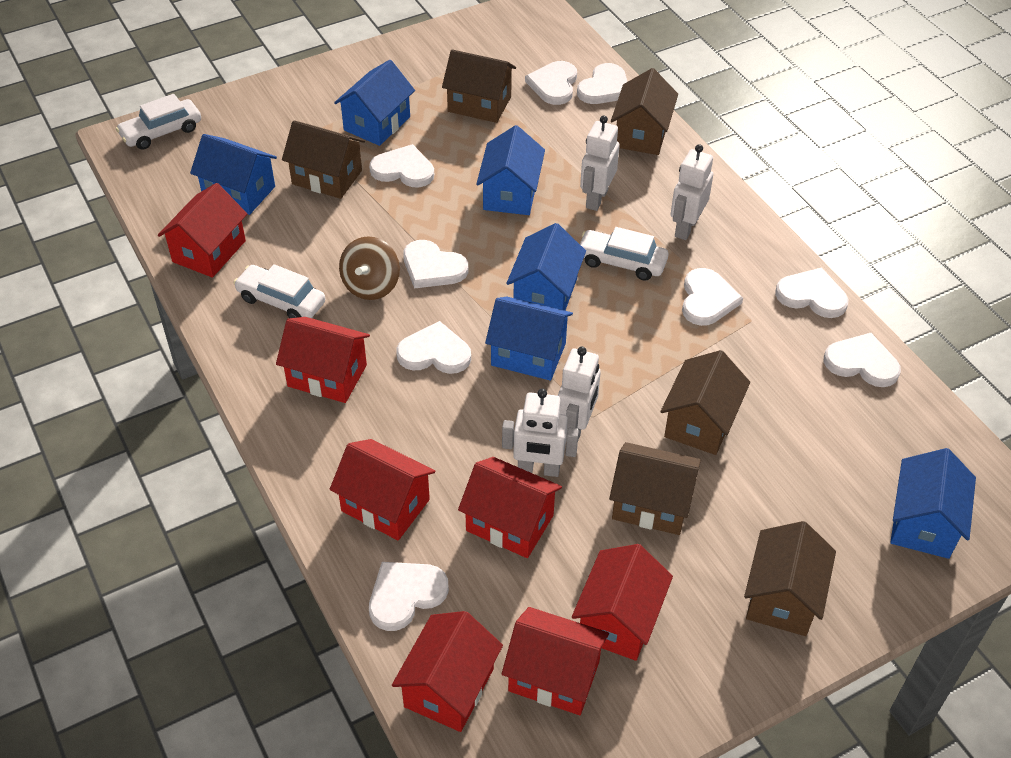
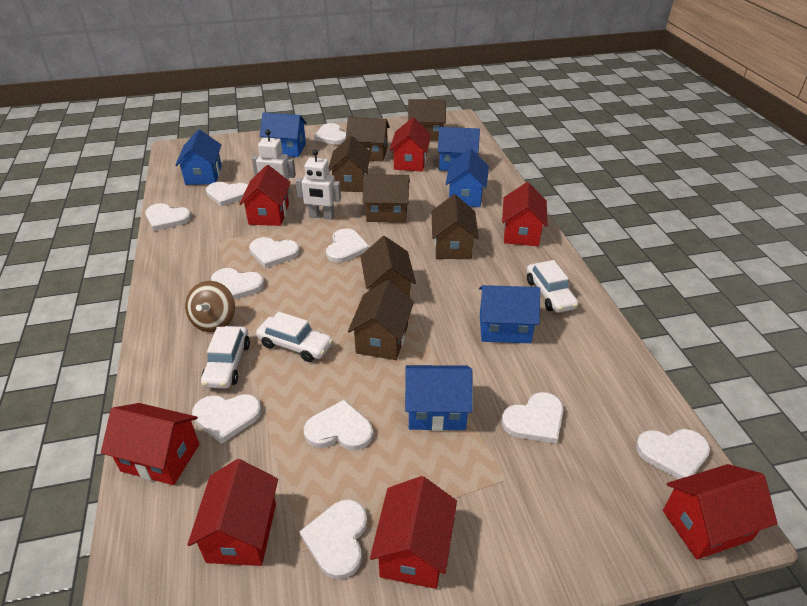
brown house: 6 -> 7
white heart: 9 -> 11
white robot: 4 -> 2

